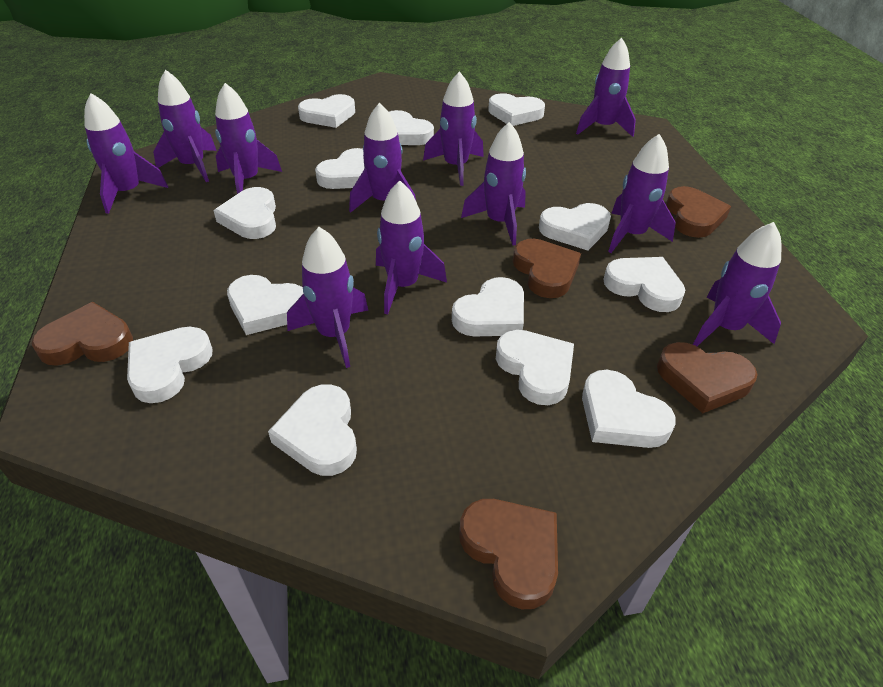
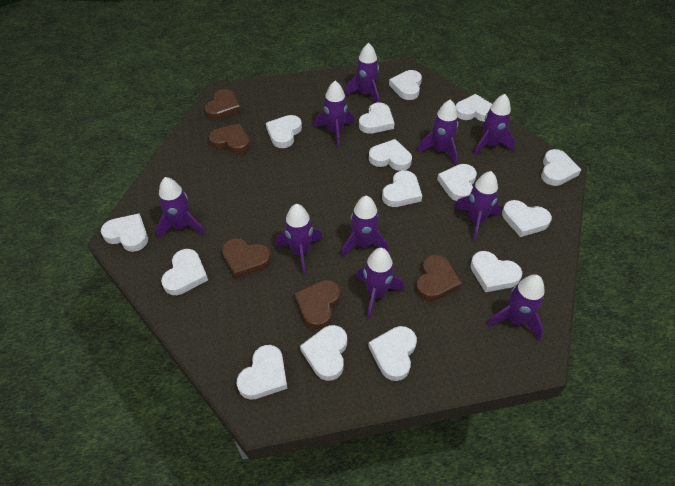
purple rocket: 11 -> 10
white heart: 13 -> 15

